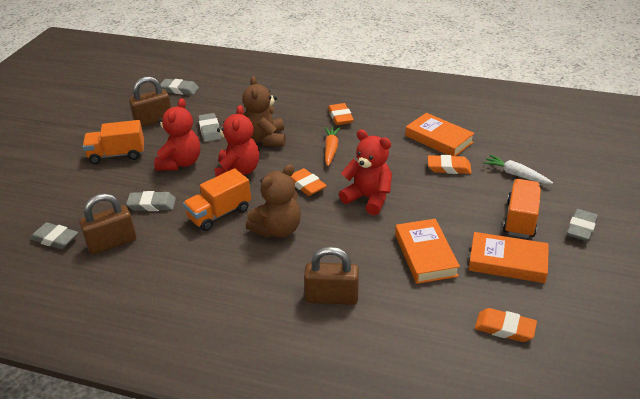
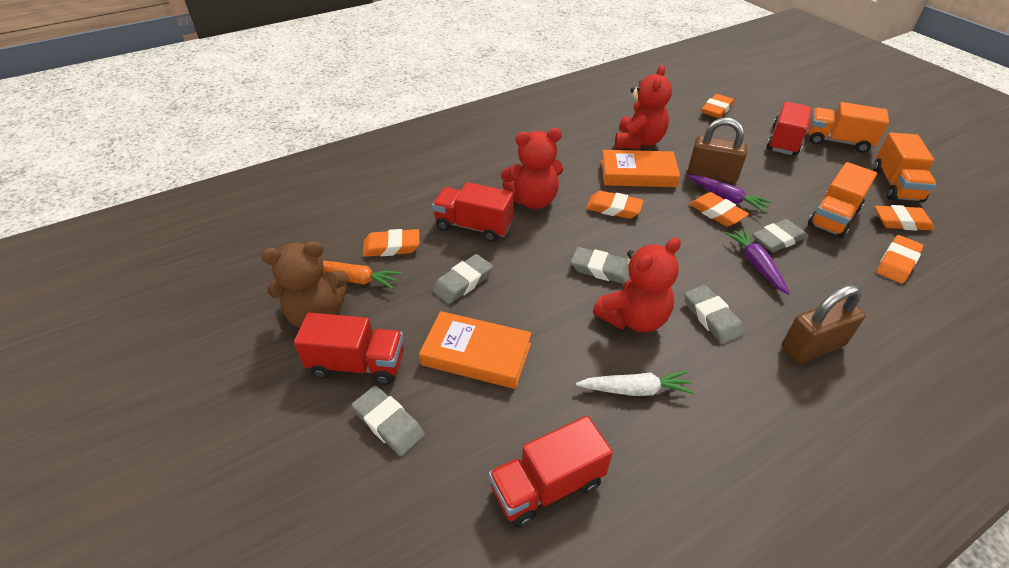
brown padlock: 3 -> 2
brown teddy bear: 2 -> 1
orange book: 3 -> 2
orange eraser: 4 -> 6
purple carrot: 0 -> 2
red truck: 0 -> 4

